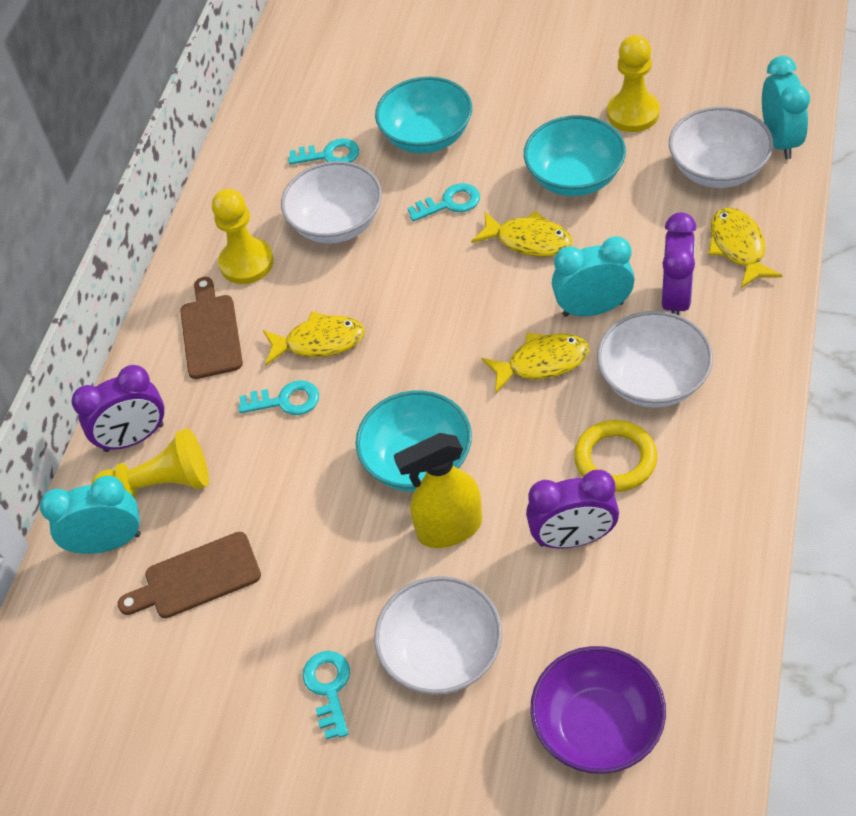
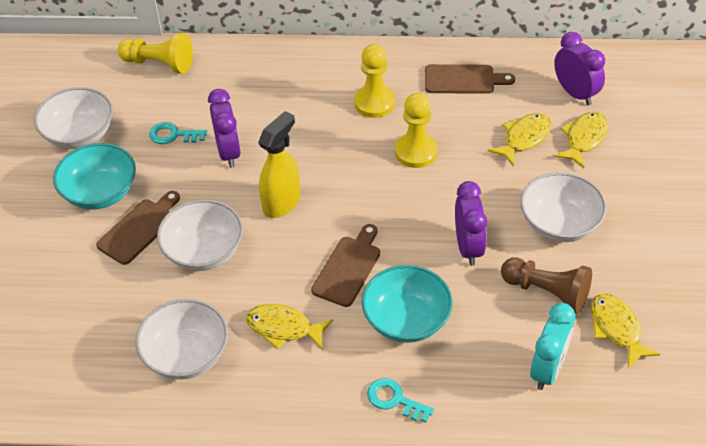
brown cutting board: 2 -> 3
brown pawn: 0 -> 1
purple bowl: 1 -> 0
turquoise bowl: 3 -> 2
turquoise clock: 3 -> 1
turquoise key: 4 -> 2
yellow ring: 1 -> 0

